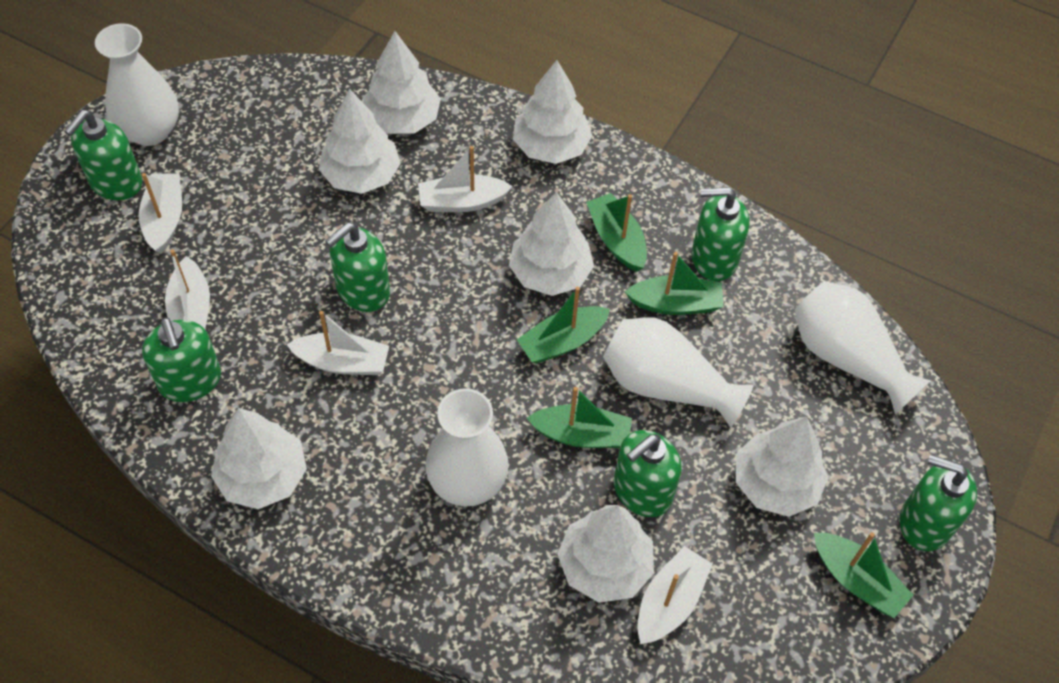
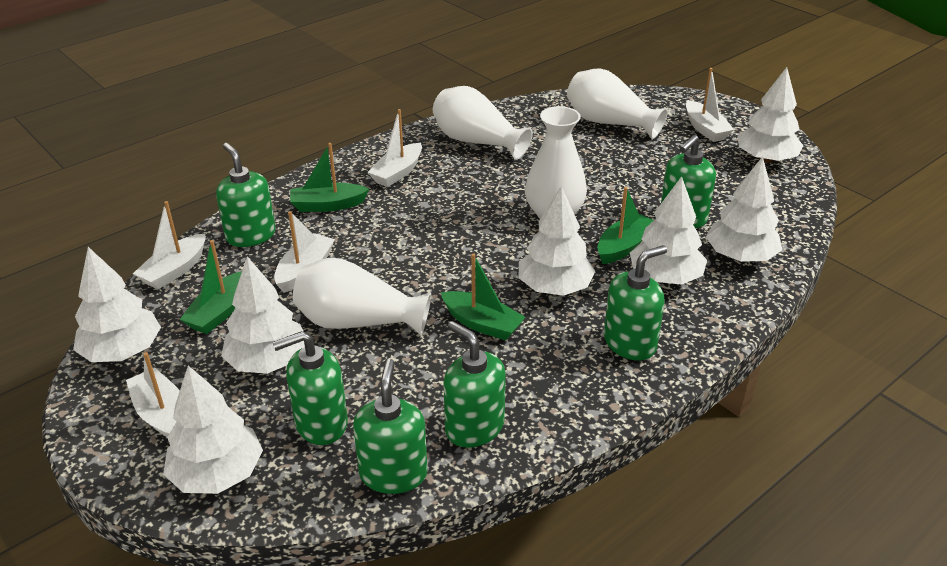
green boat: 5 -> 4

